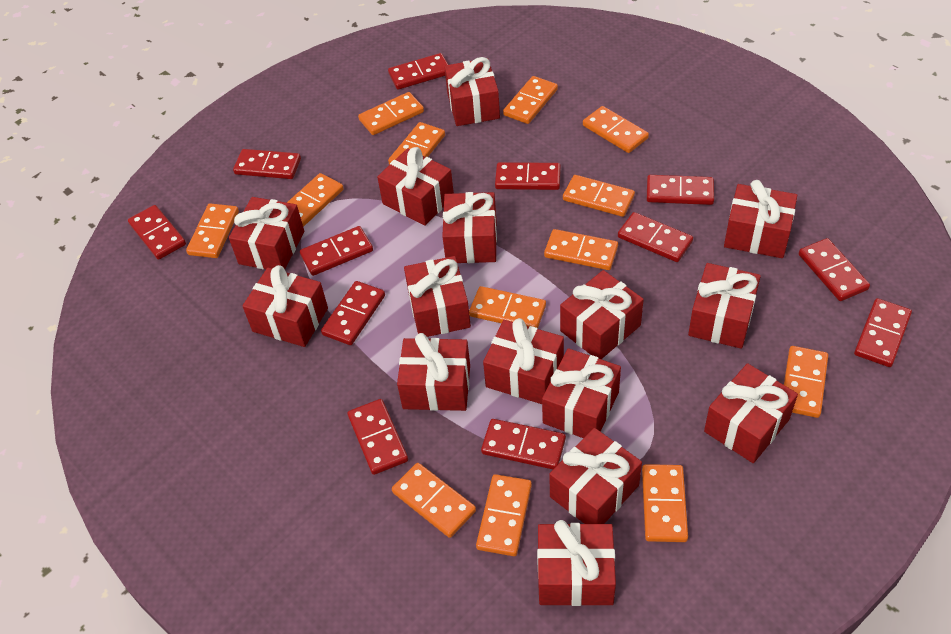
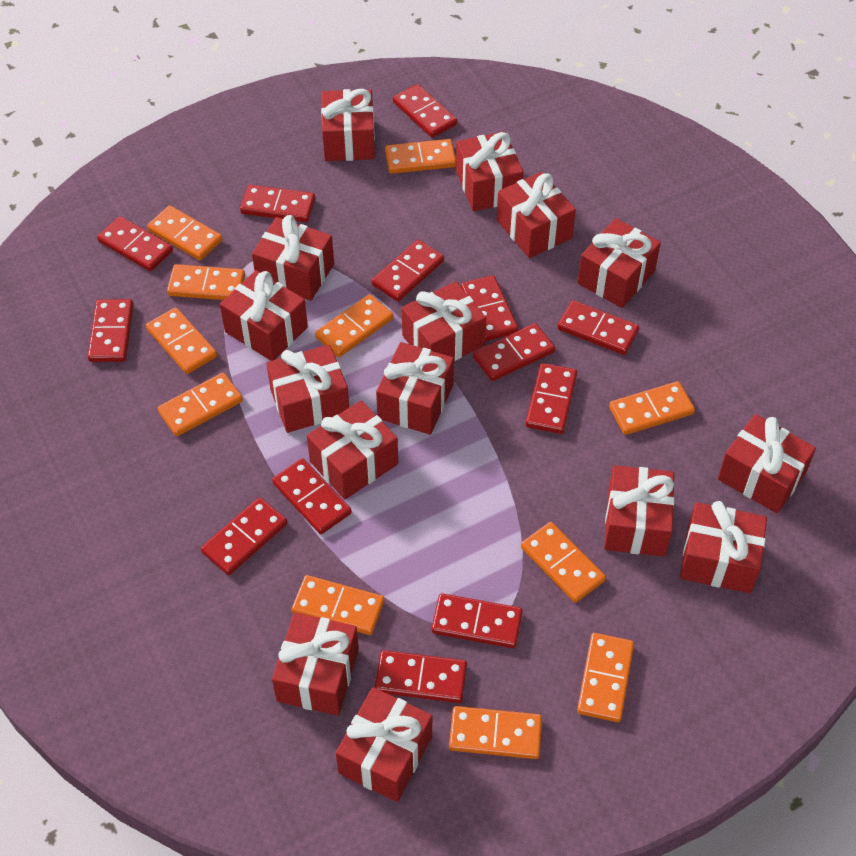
orange domino: 13 -> 11
red domino: 12 -> 13

